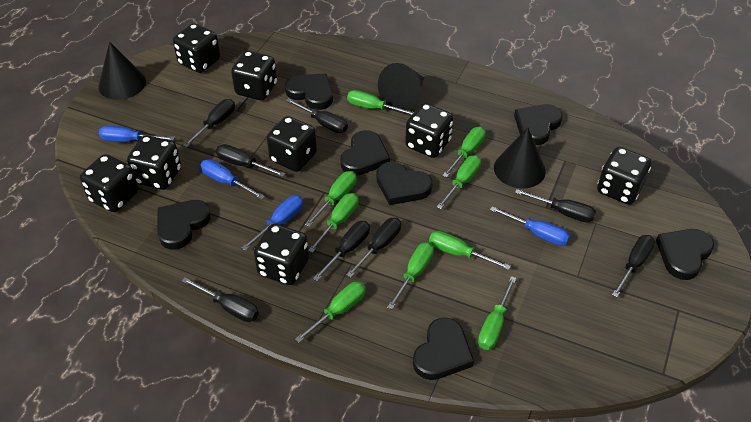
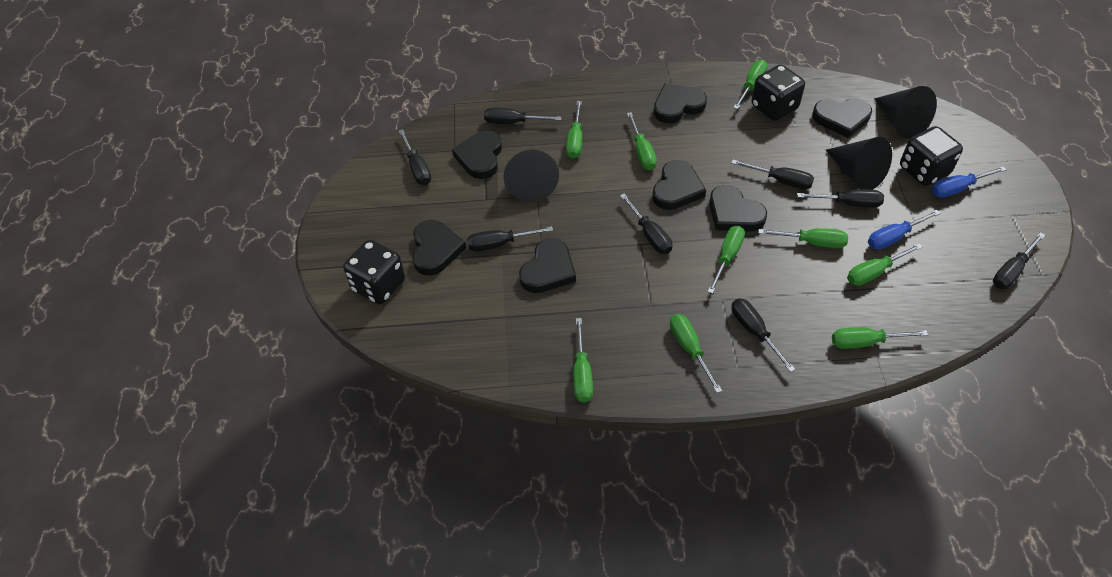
black dice: 8 -> 3
blue screwdriver: 4 -> 2

